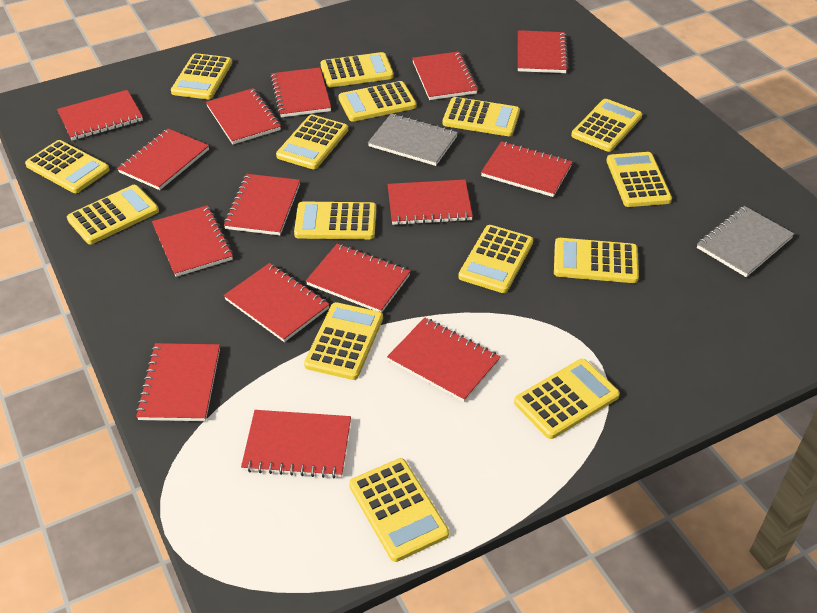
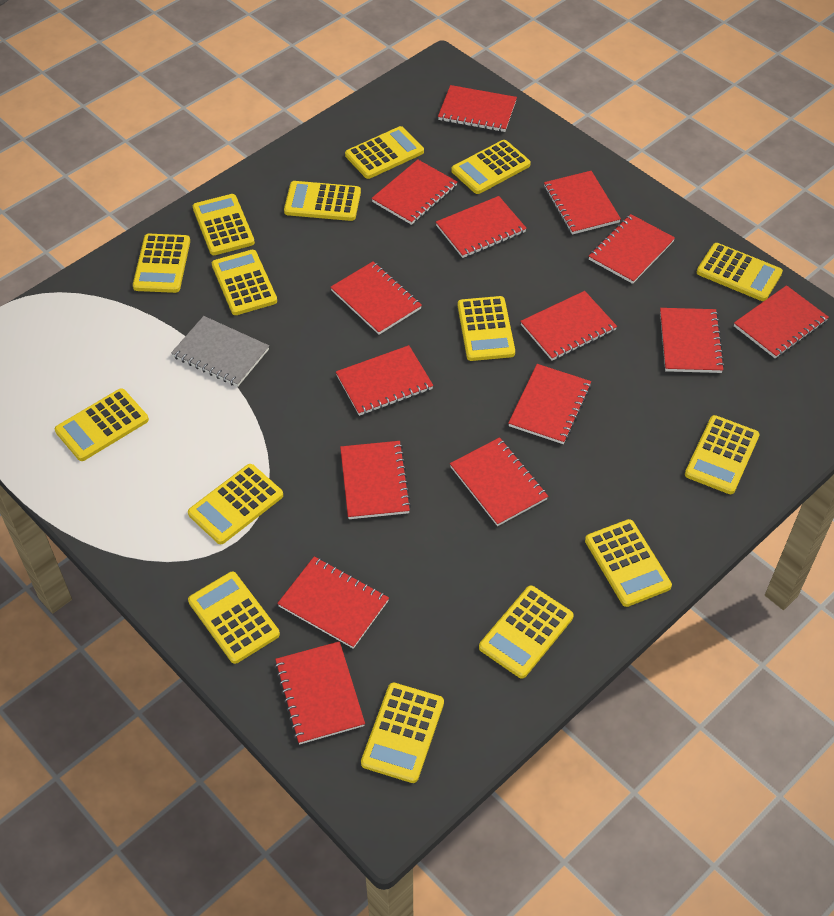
grey notebook: 2 -> 1

